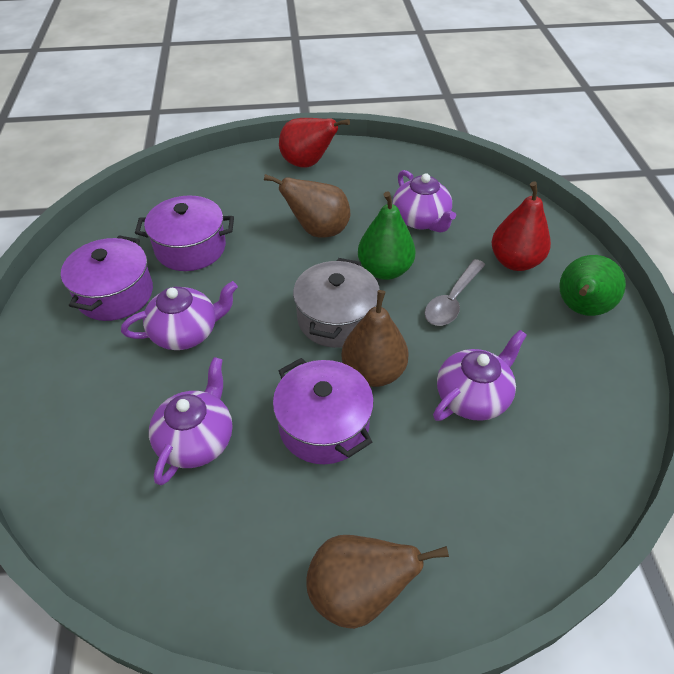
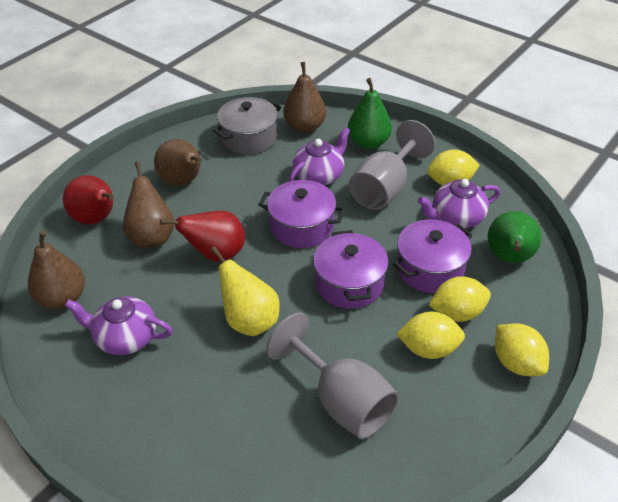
brown pear: 3 -> 4
grey goblet: 0 -> 2
grey spoon: 1 -> 0
purple teapot: 4 -> 3
yellow lemon: 0 -> 4
yellow pear: 0 -> 1

